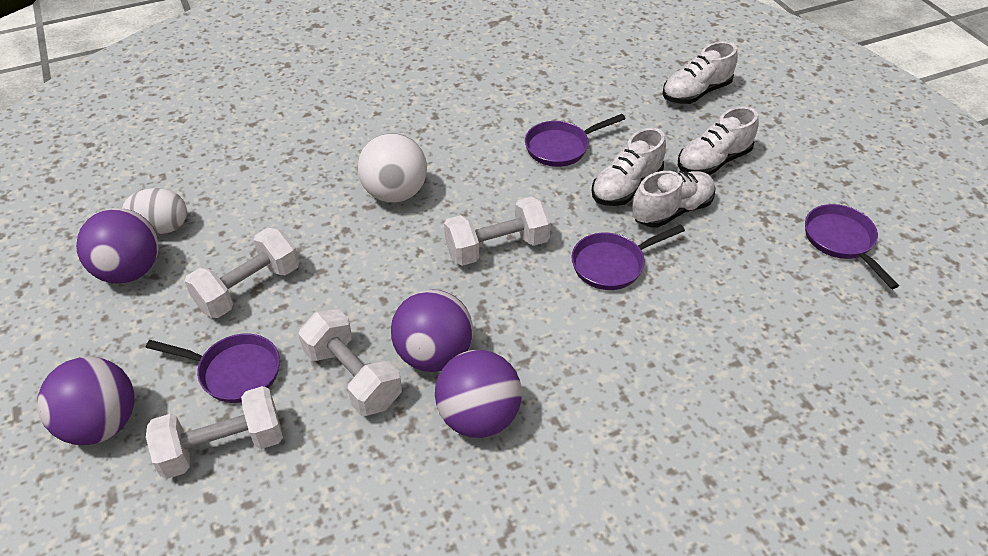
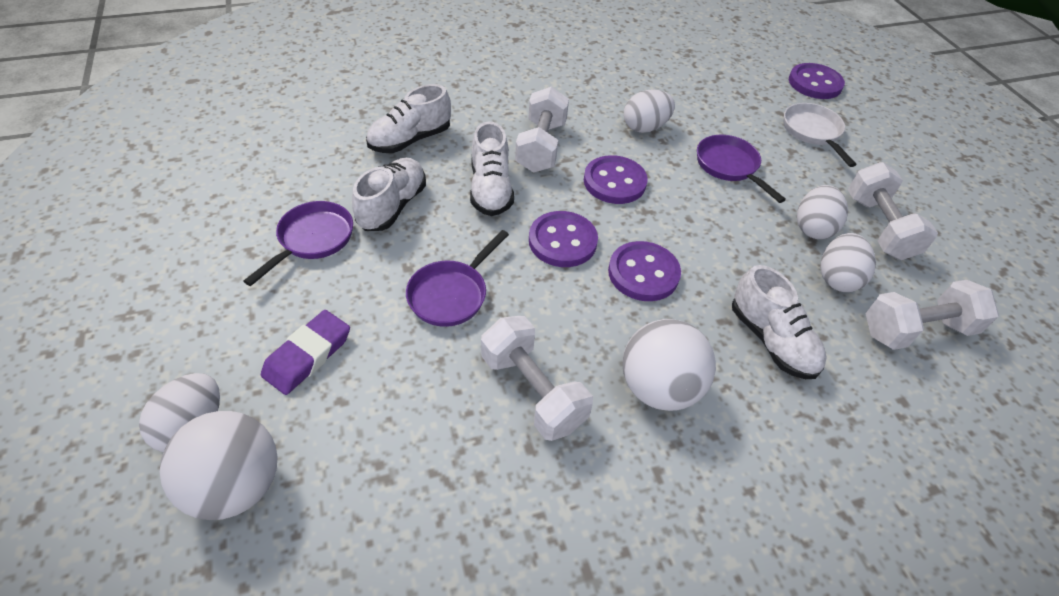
purple ball: 4 -> 0
purple button: 0 -> 4
purple eraser: 0 -> 1
purple pan: 4 -> 3
white ball: 1 -> 2
white egg: 1 -> 4
white pan: 0 -> 1

